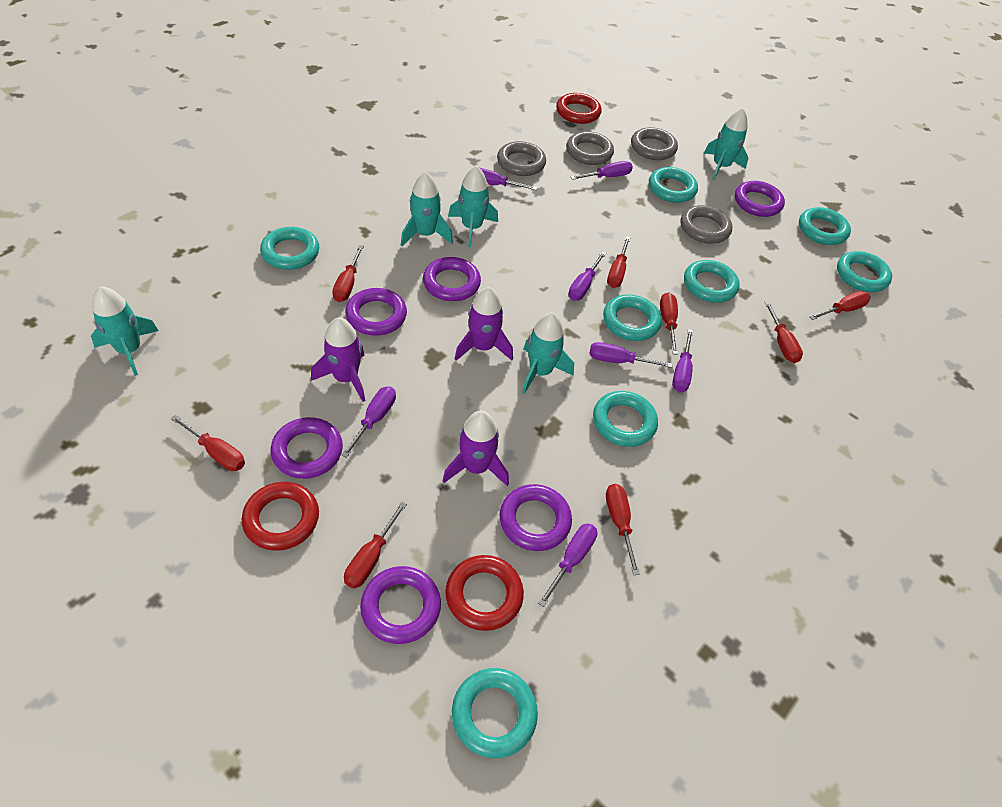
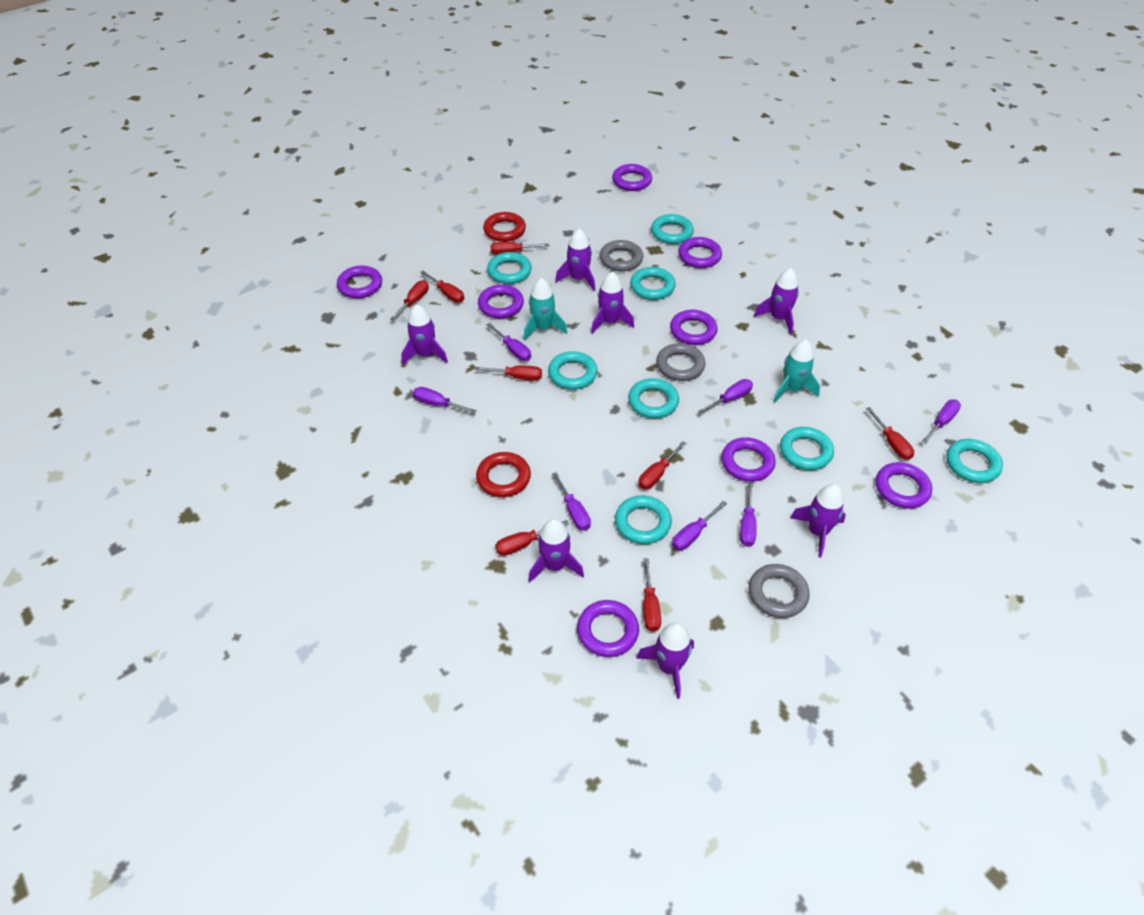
grey ring: 4 -> 3
purple ring: 6 -> 8
purple rocket: 3 -> 7
red ring: 3 -> 2
turquoise rocket: 5 -> 2

